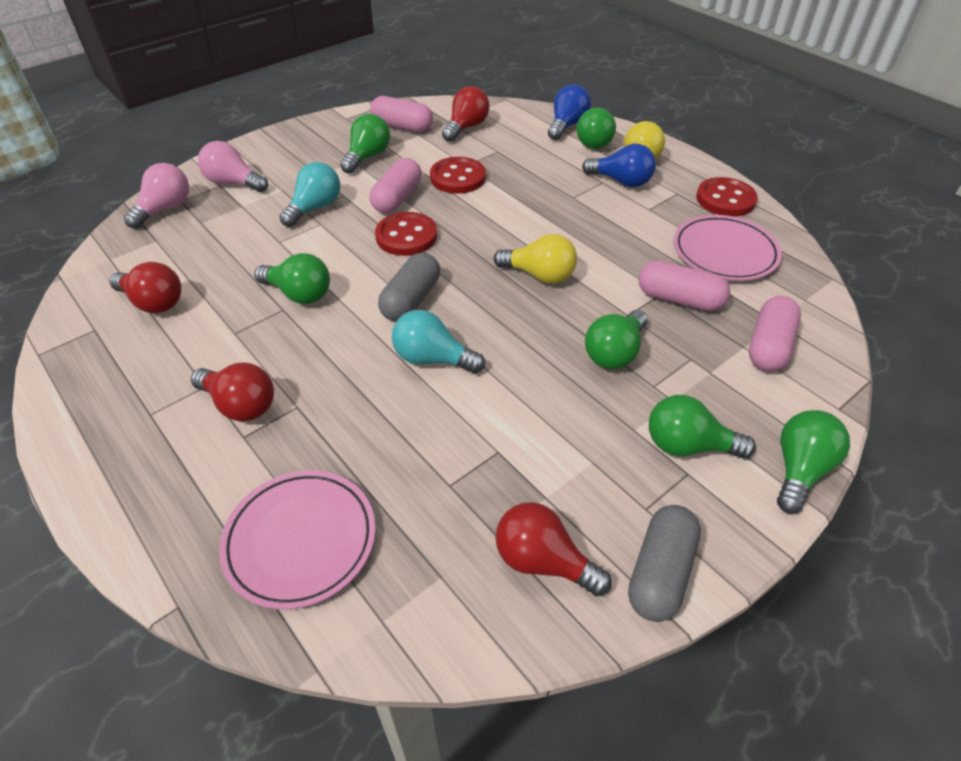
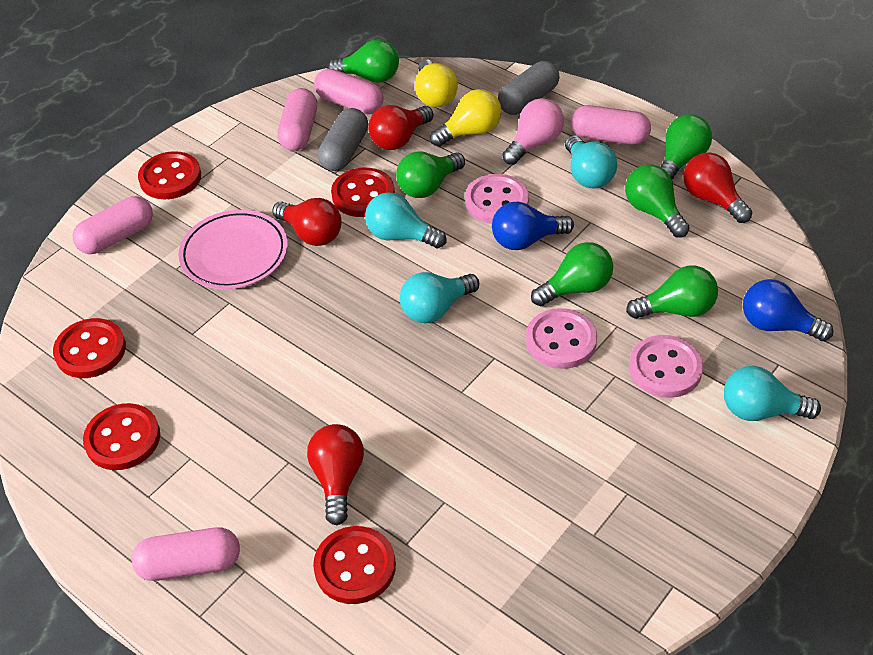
pink button: 0 -> 3
pink capsule: 4 -> 5
pink light bulb: 2 -> 1
pink plate: 2 -> 1
red button: 3 -> 5
turquoise light bulb: 2 -> 4

